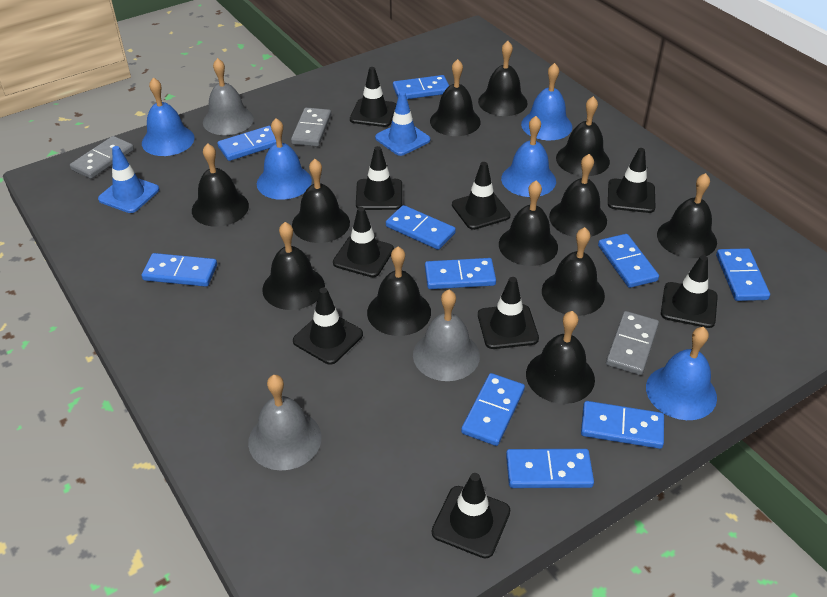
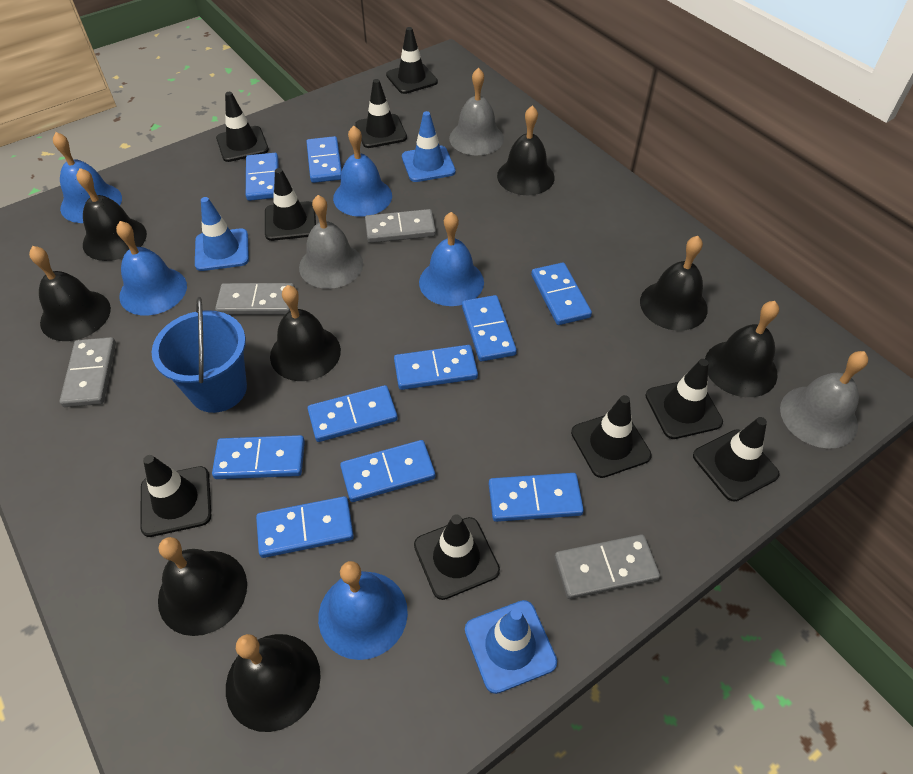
black bell: 12 -> 8
blue bucket: 0 -> 1
blue traffic cone: 2 -> 3
grey domino: 3 -> 4

